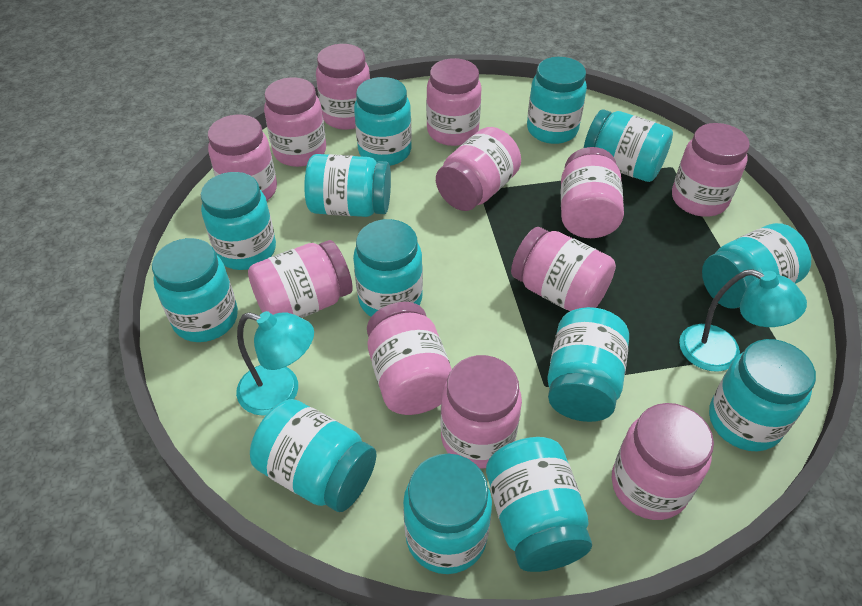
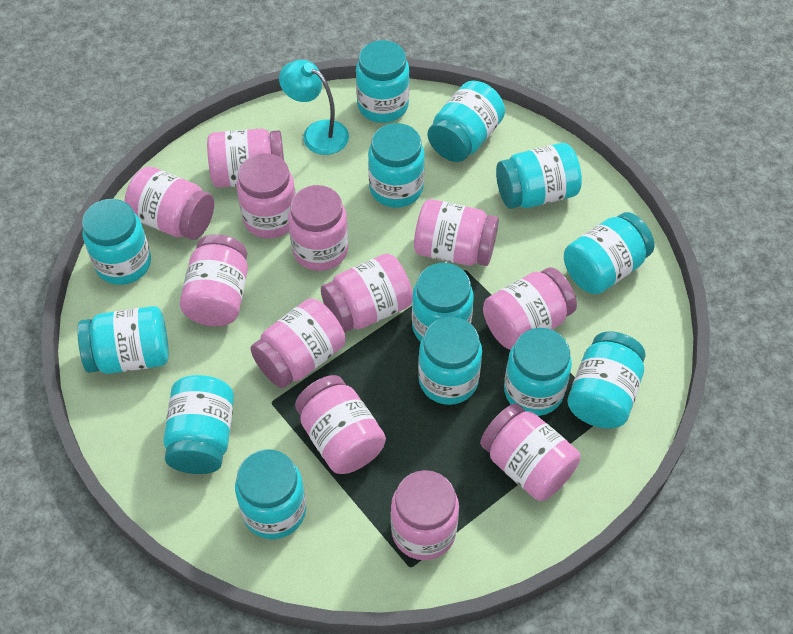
turquoise lamp: 2 -> 1

